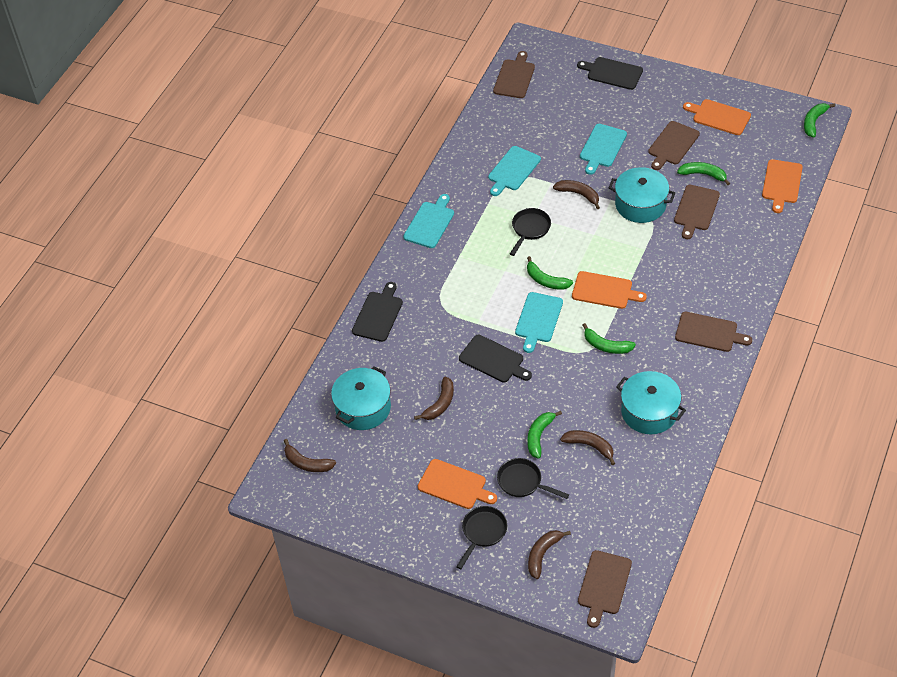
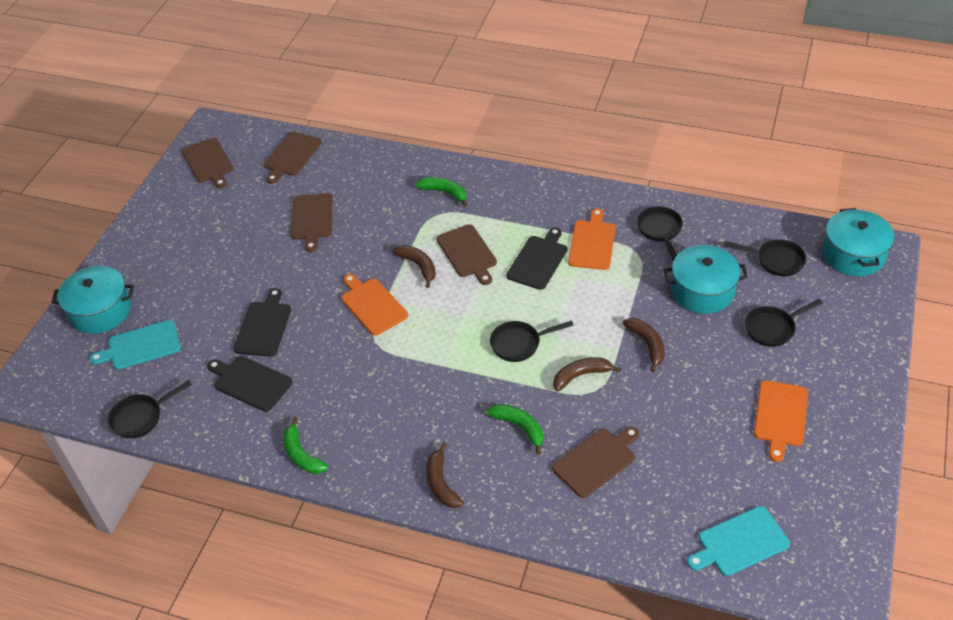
black pan: 3 -> 5
brown banana: 5 -> 4
green banana: 5 -> 3
orange cutting board: 4 -> 3
turquoise cutting board: 4 -> 2

